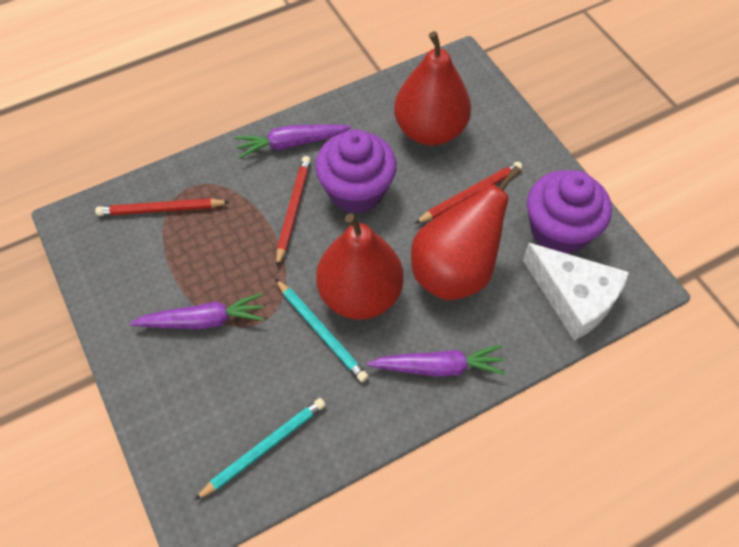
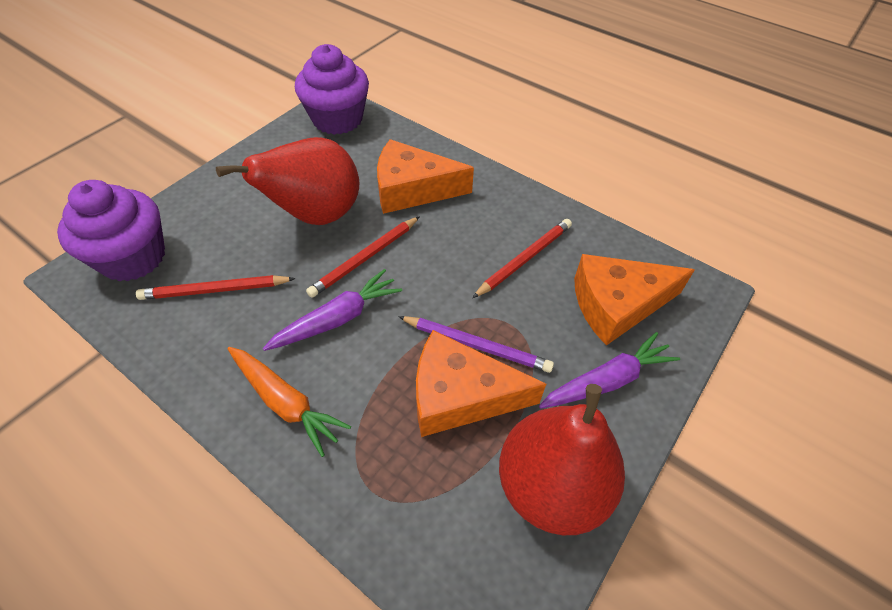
orange carrot: 0 -> 1
orange cheese: 0 -> 3
purple carrot: 3 -> 2
purple pencil: 0 -> 1
red pear: 3 -> 2
turquoise pencil: 2 -> 0
white cheese: 1 -> 0

